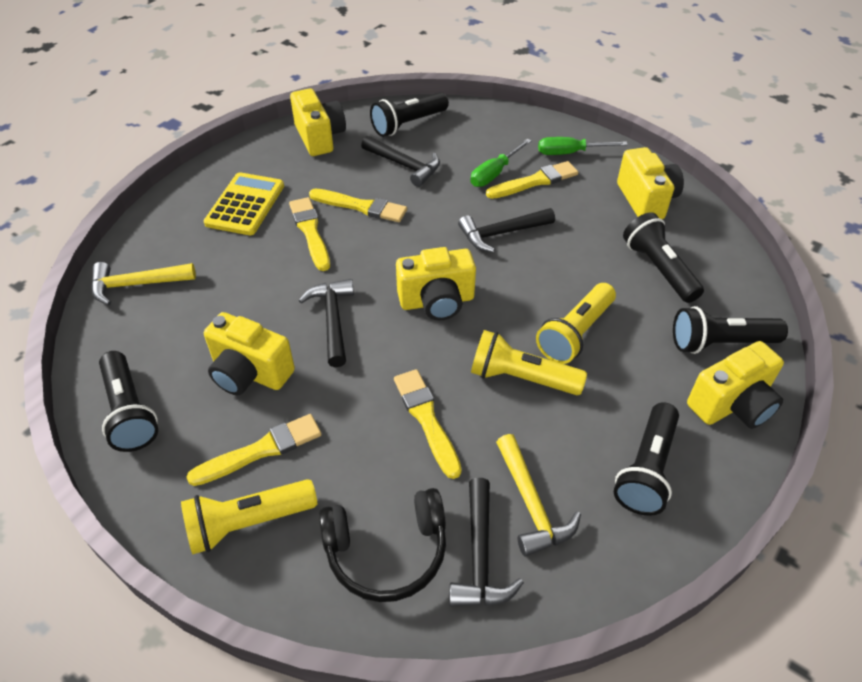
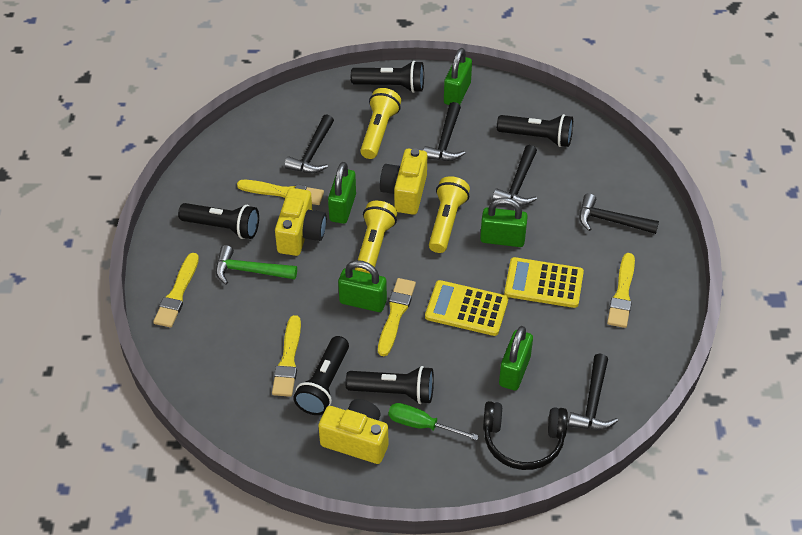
black hammer: 4 -> 5
green hammer: 0 -> 1
green padlock: 0 -> 5
green screwdriver: 2 -> 1
yellow calculator: 1 -> 2
yellow camera: 5 -> 3
yellow hammer: 2 -> 0

